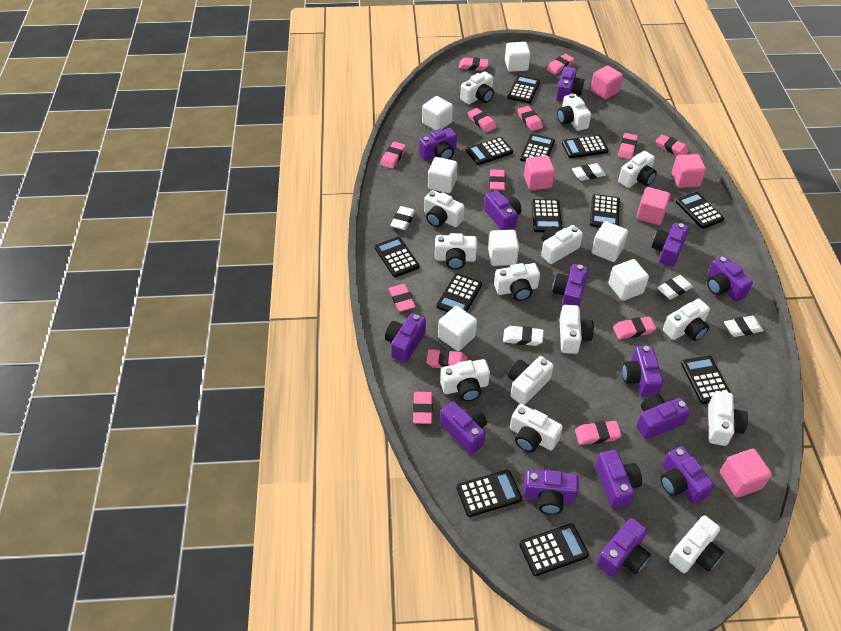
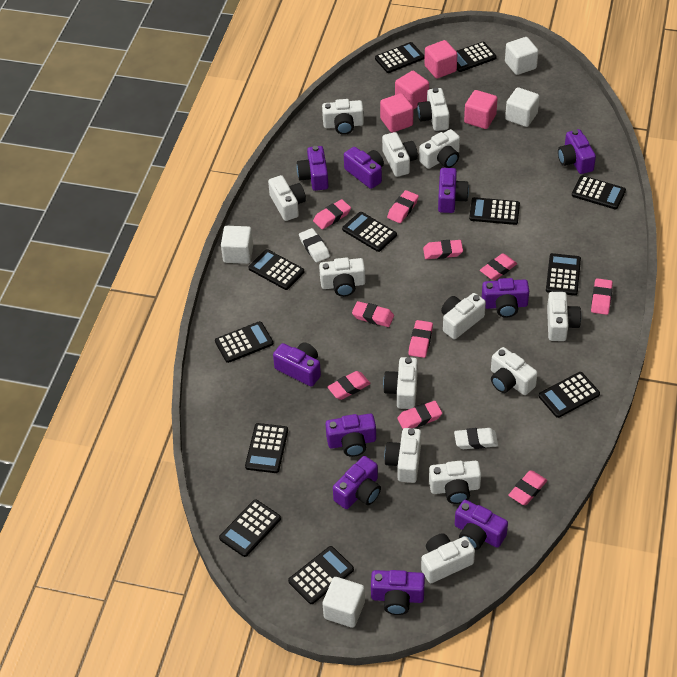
pink cube: 5 -> 4
pink eraser: 13 -> 10
purple camera: 14 -> 10
white camera: 14 -> 13
white cube: 7 -> 4
white eraser: 5 -> 2

